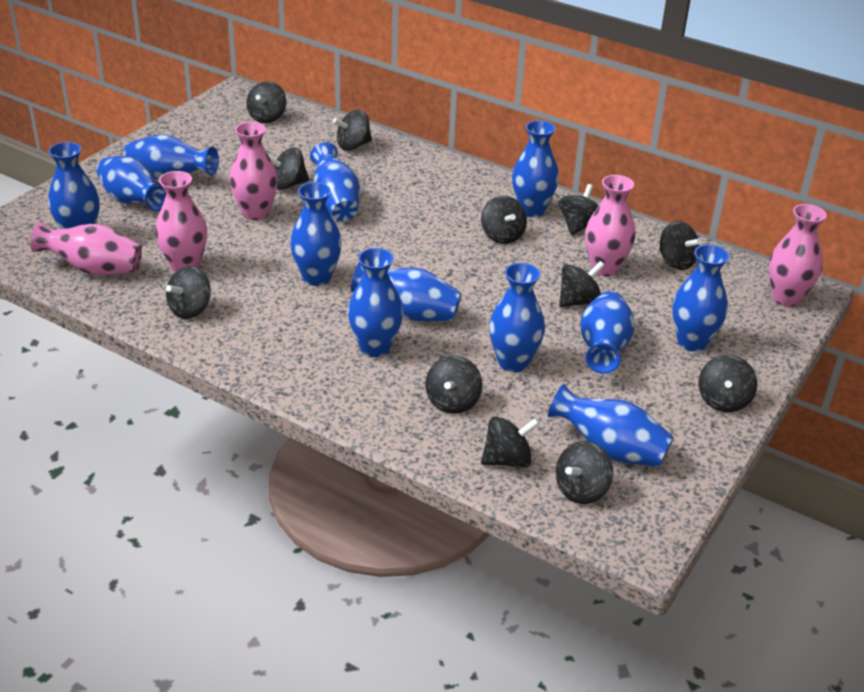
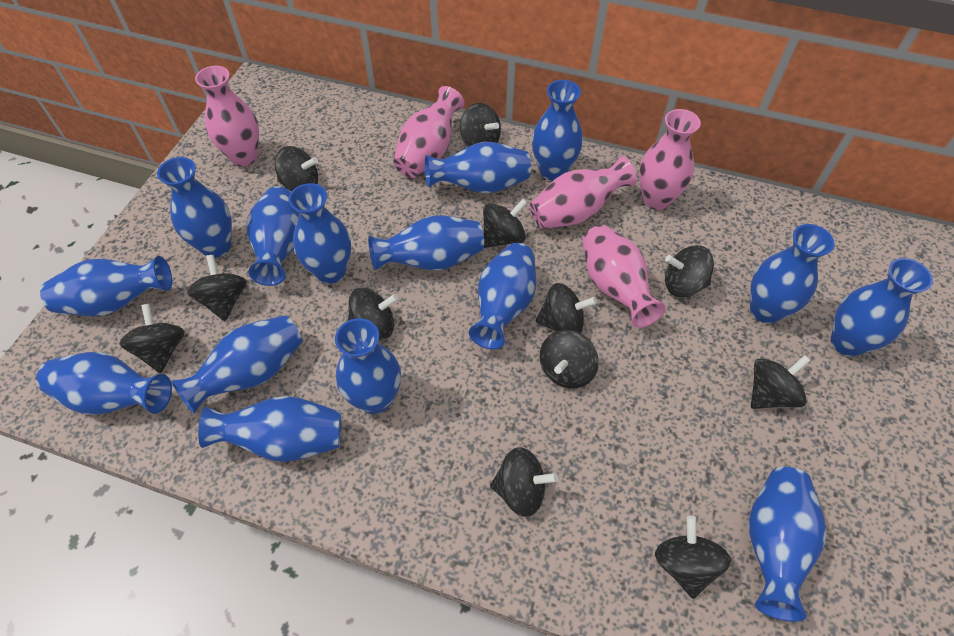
blue vase: 12 -> 15

